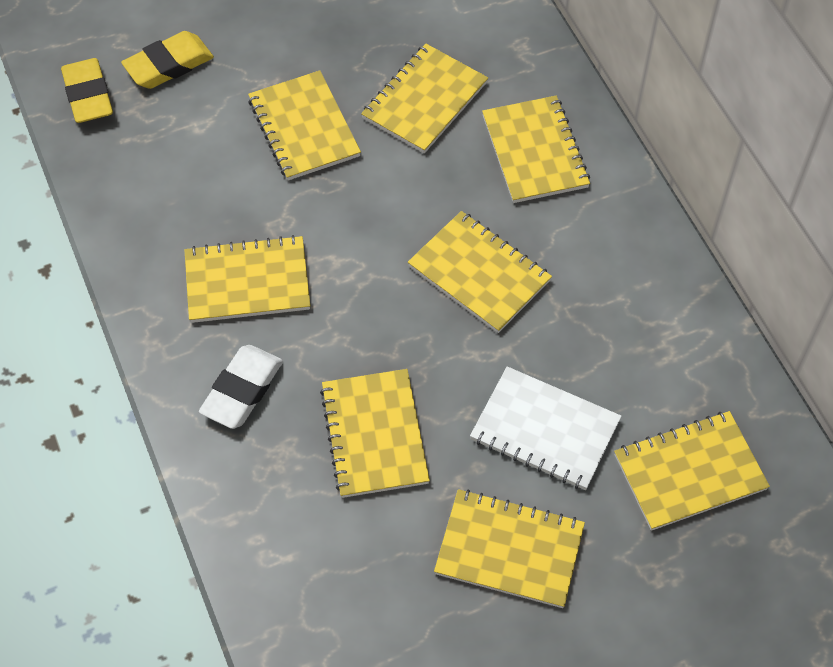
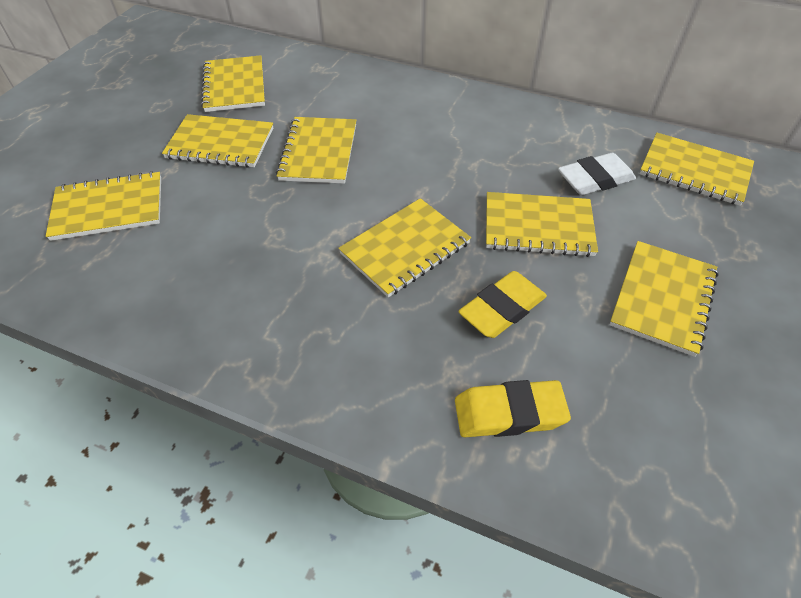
white notebook: 1 -> 0

